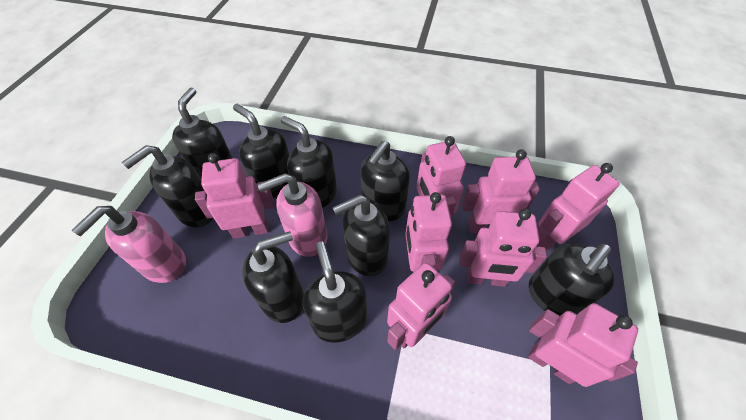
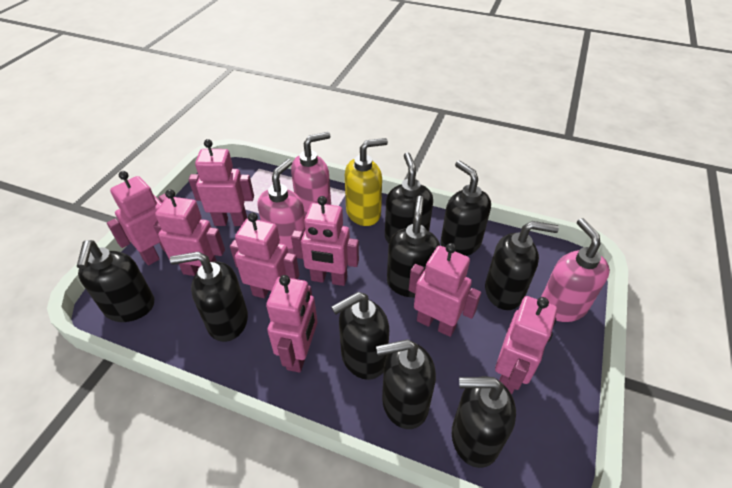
pink soap dispenser: 2 -> 3
yellow soap dispenser: 0 -> 1

